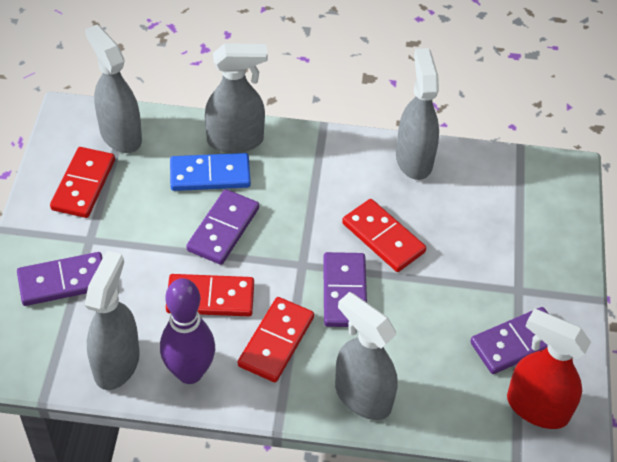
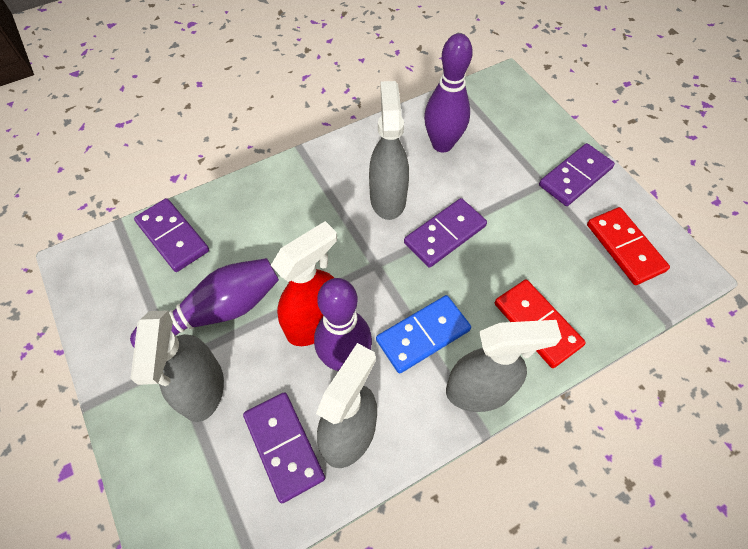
grey spray bottle: 5 -> 4
purple bowling pin: 1 -> 3
red domino: 4 -> 2

